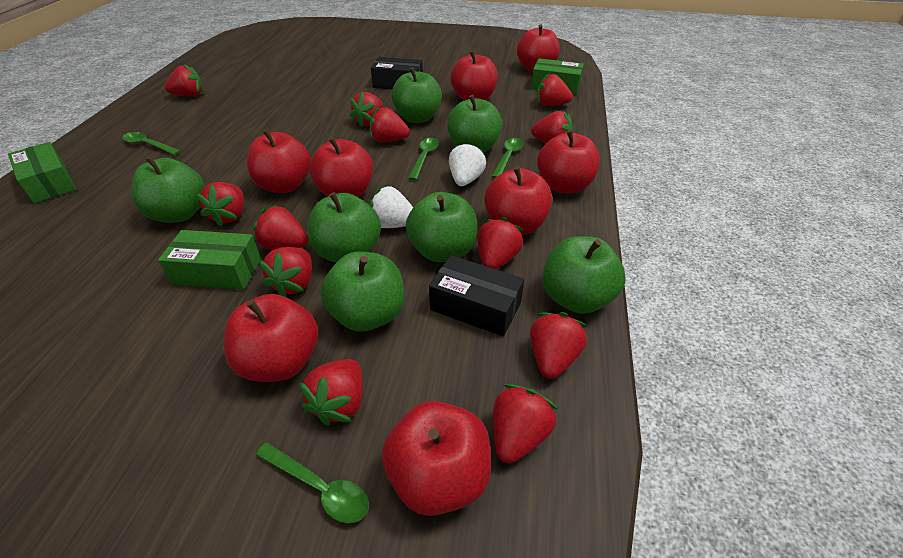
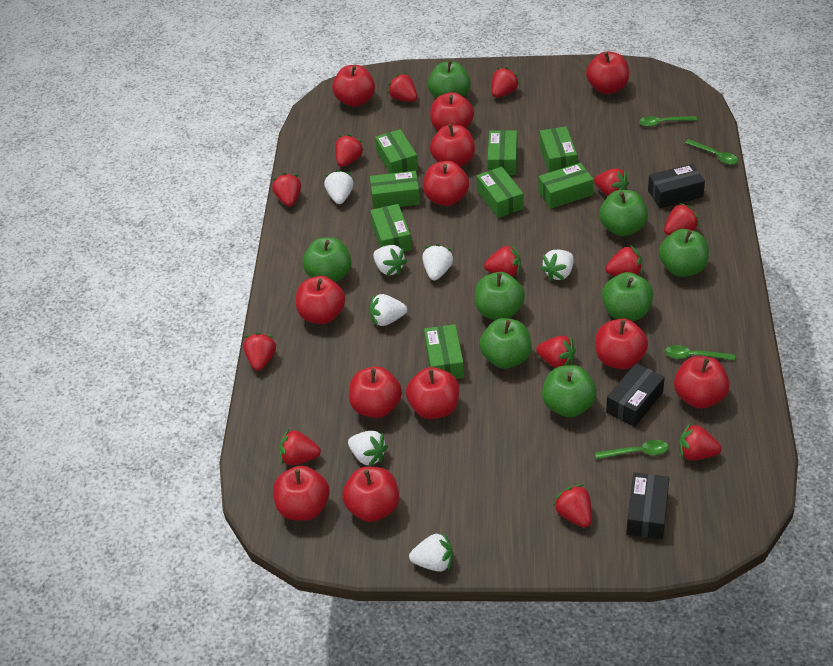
black box: 2 -> 3
green apple: 7 -> 8
green box: 3 -> 8
red apple: 8 -> 12
red strawberry: 12 -> 13
white strawberry: 2 -> 7

